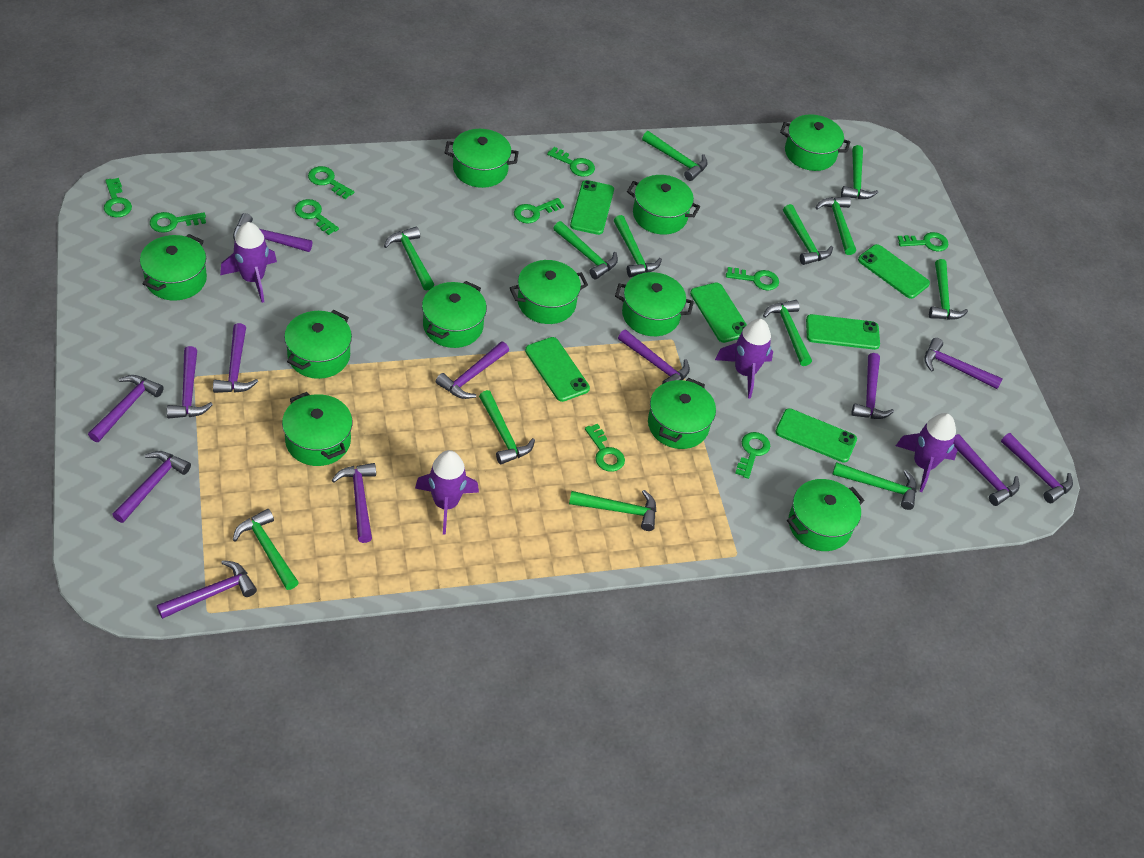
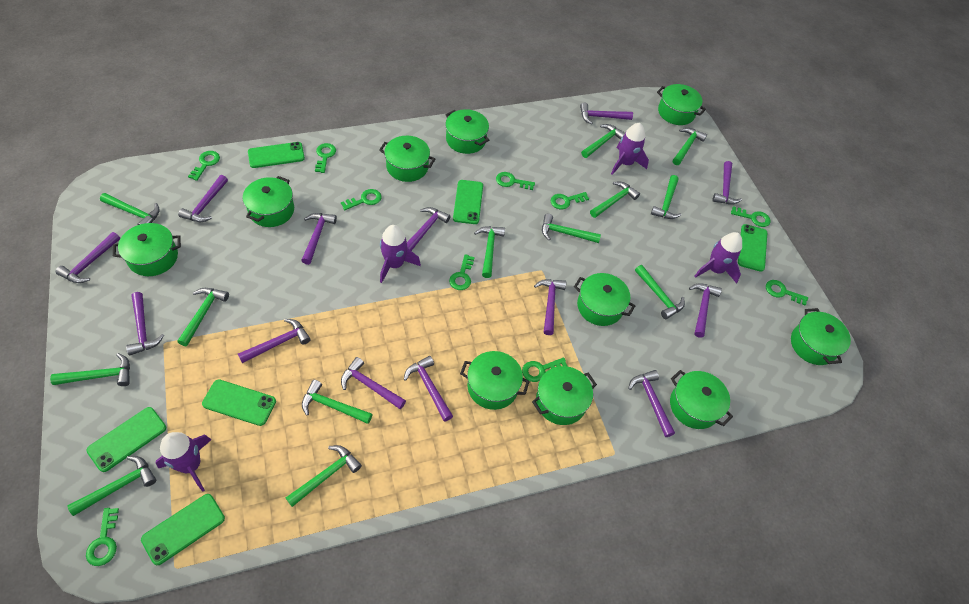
green pot: 11 -> 10

